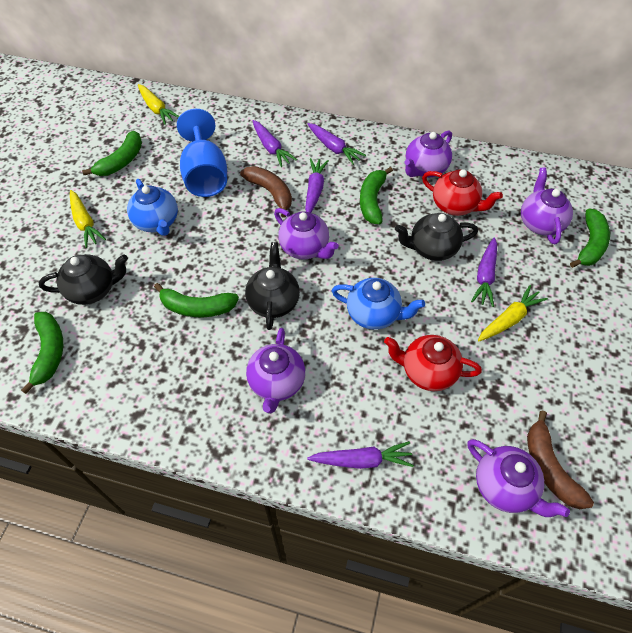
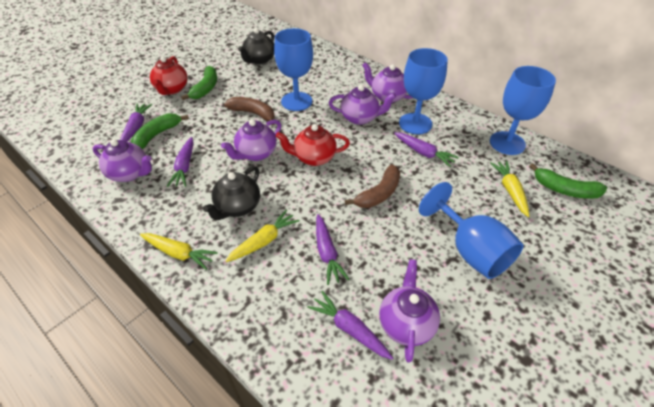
black teapot: 3 -> 2
blue goblet: 1 -> 4
blue teapot: 2 -> 0
green banana: 5 -> 3

